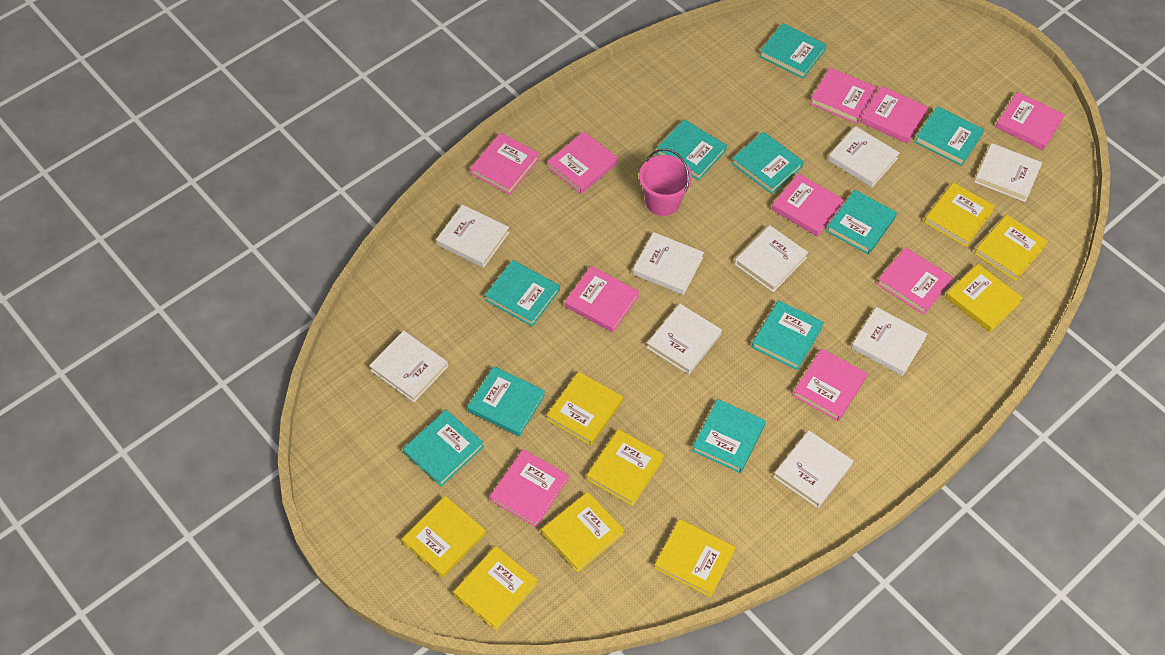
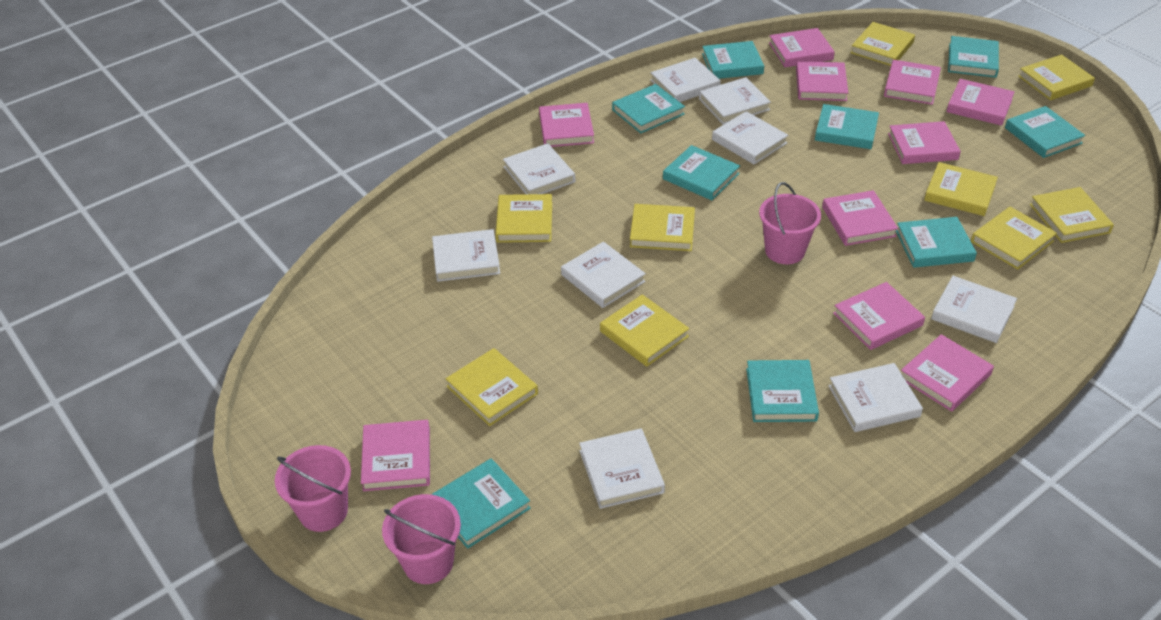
pink bucket: 1 -> 3
turquoise book: 10 -> 9

